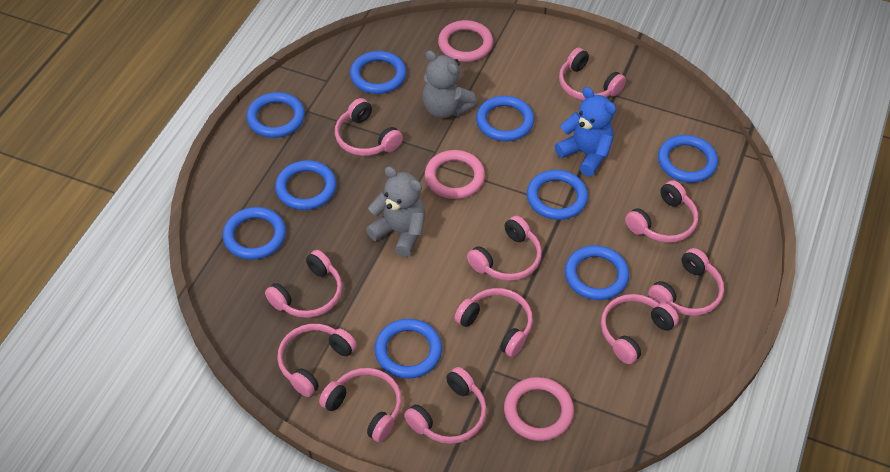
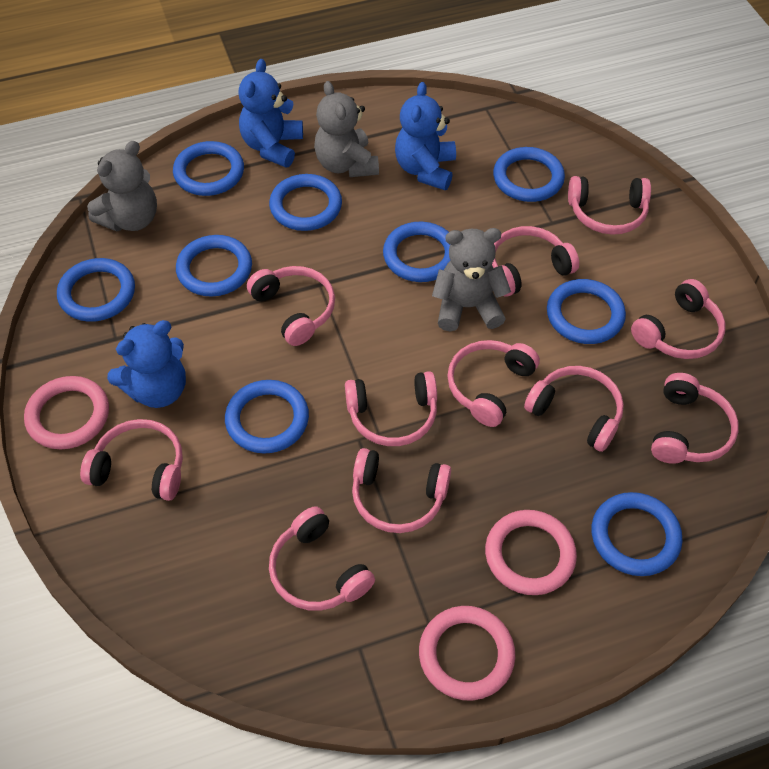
blue teddy bear: 1 -> 3
grey teddy bear: 2 -> 3

